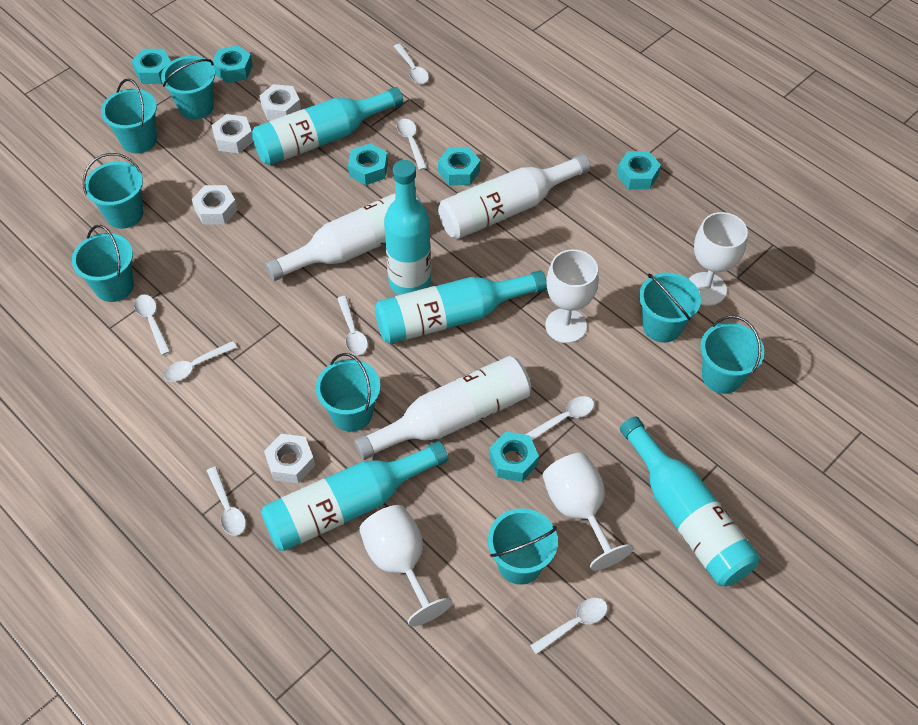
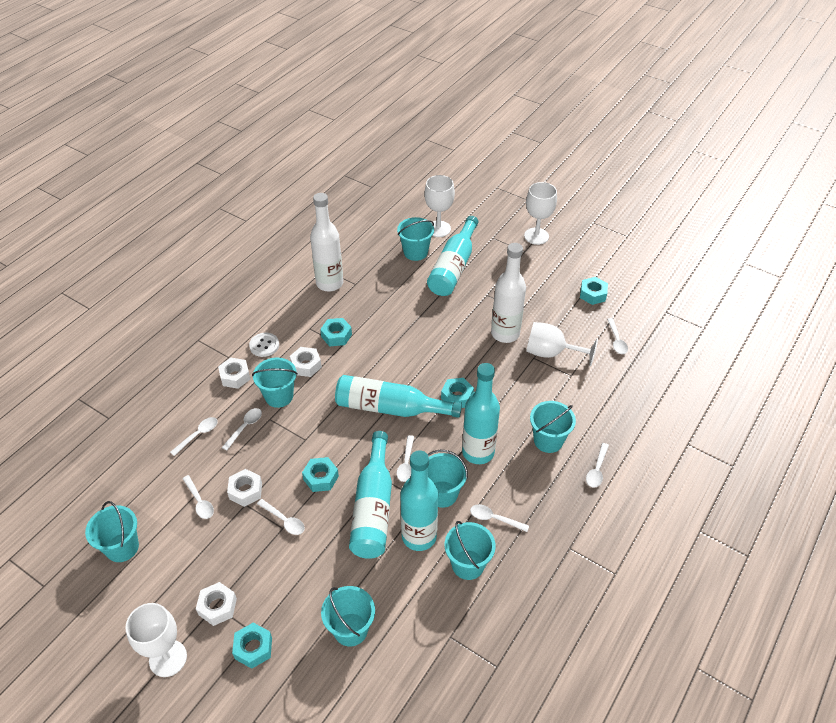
turquoise bucket: 8 -> 7
turquoise nut: 6 -> 5
white bottle: 3 -> 2
white button: 0 -> 1

